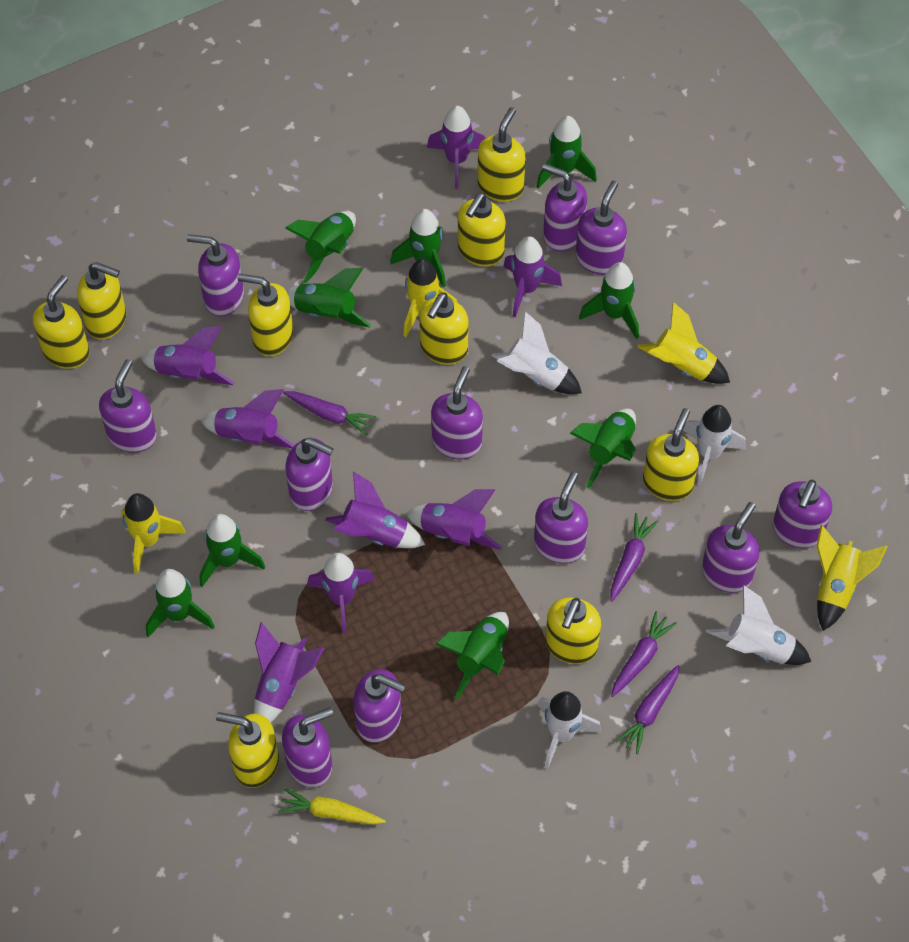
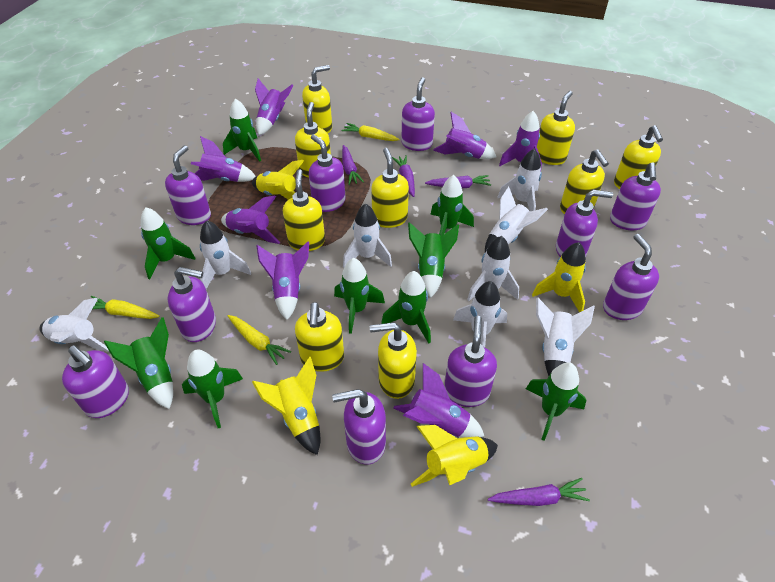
purple rocket: 8 -> 7
purple soap dispenser: 11 -> 10
white rocket: 4 -> 8
yellow carrot: 1 -> 3

